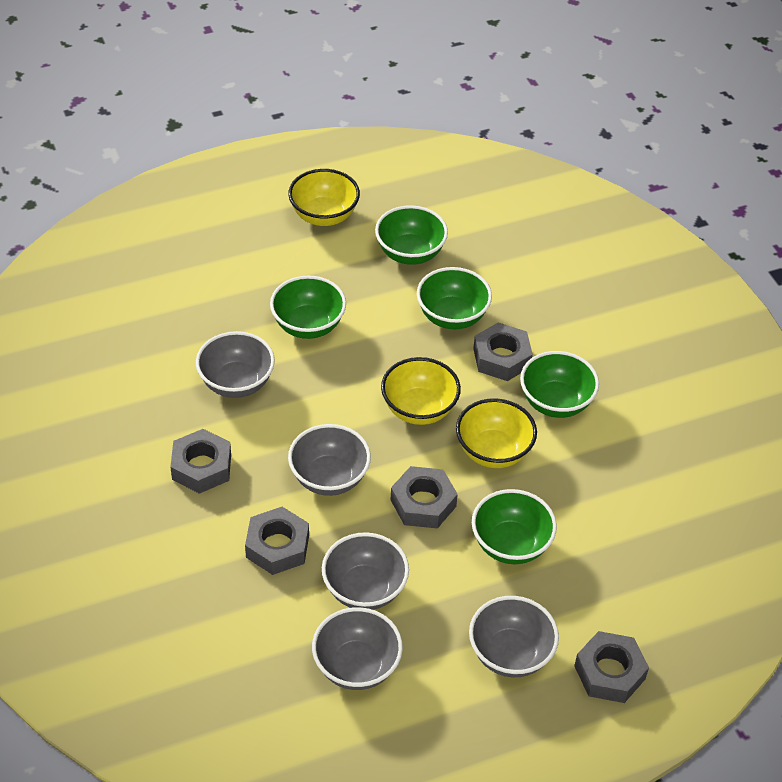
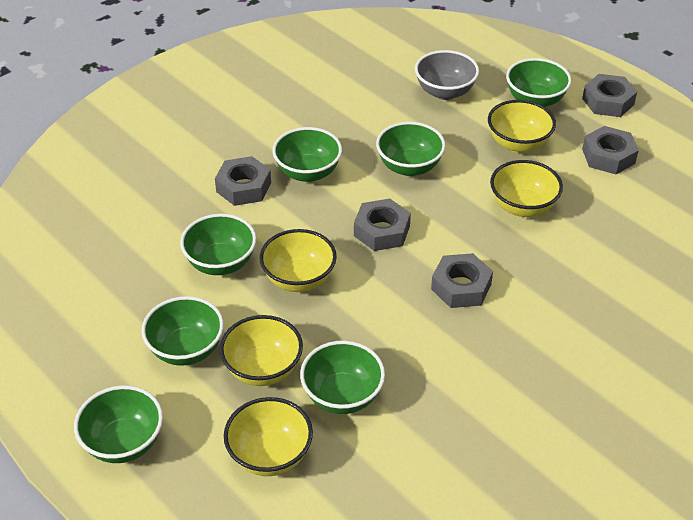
green bowl: 5 -> 7
grey bowl: 5 -> 1
yellow bowl: 3 -> 5

